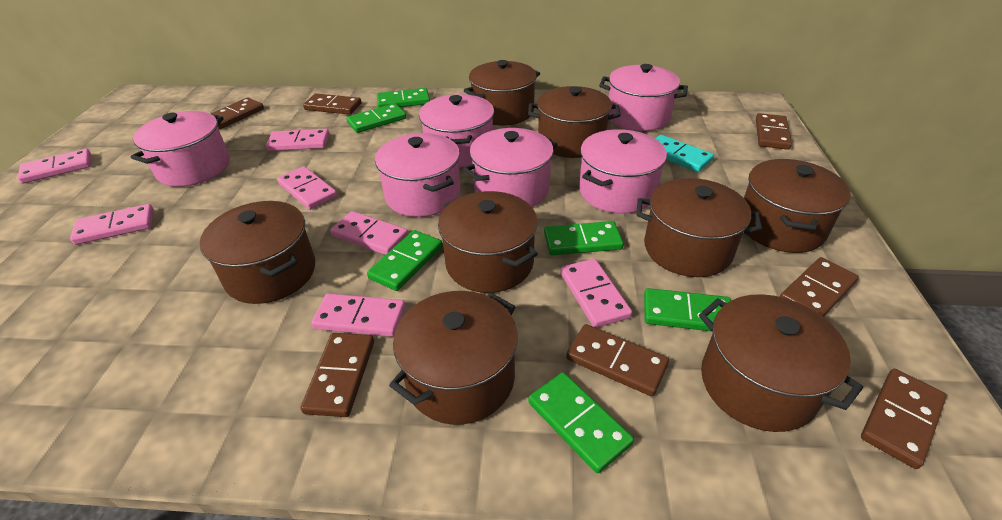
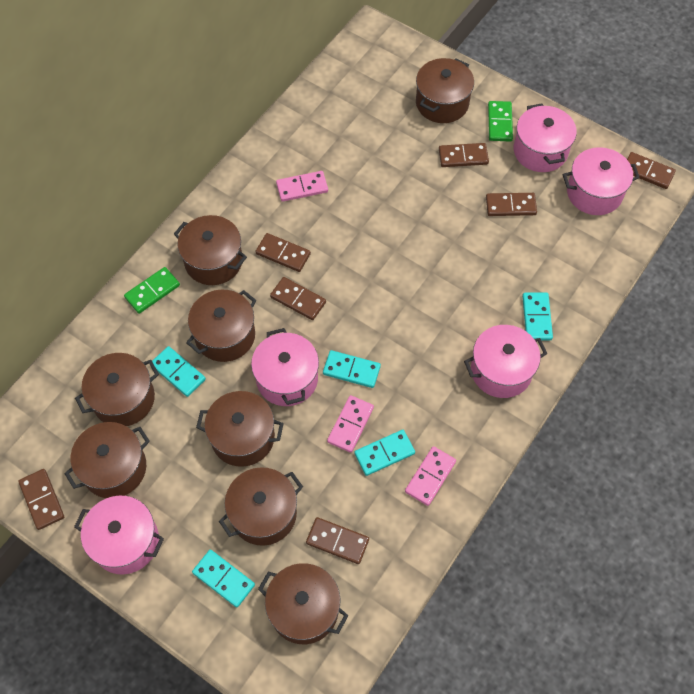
green domino: 6 -> 2
pink domino: 7 -> 3
pink pot: 6 -> 5
turquoise domino: 1 -> 5

